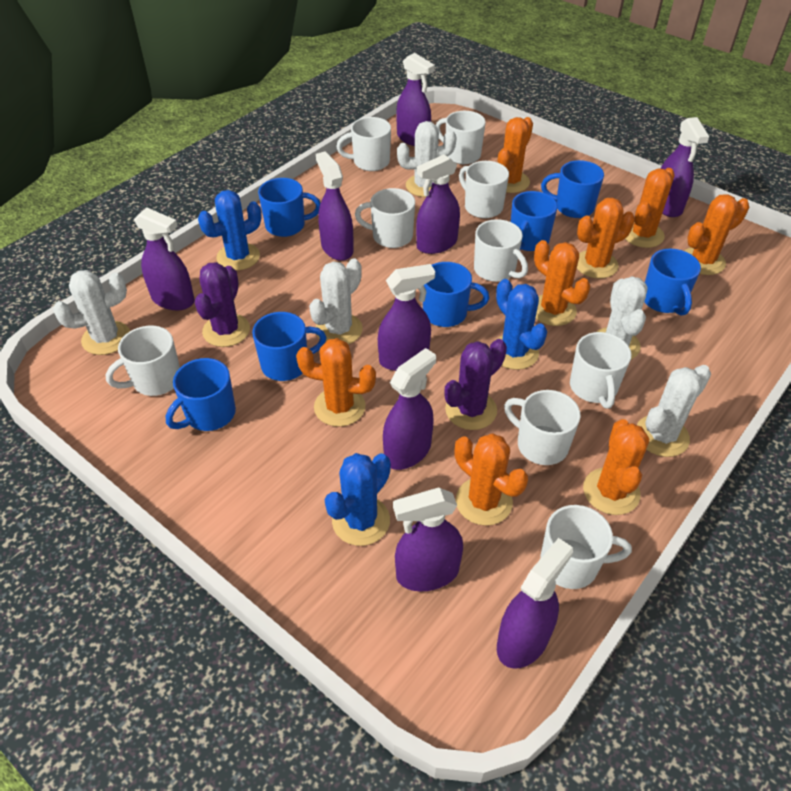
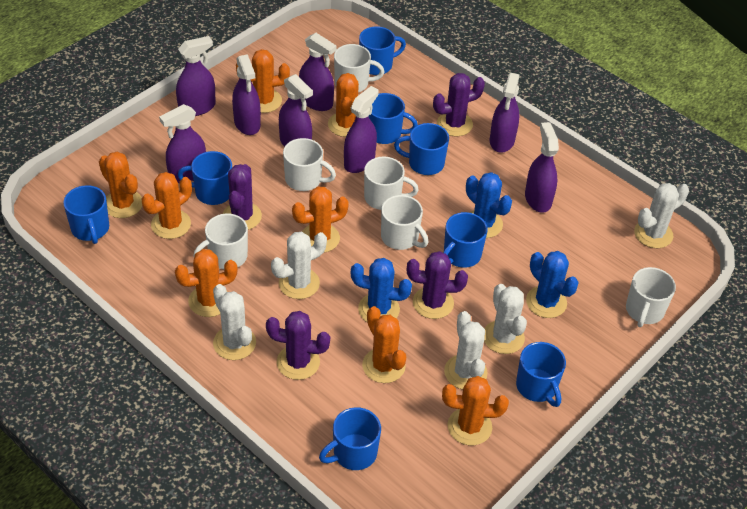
blue mug: 7 -> 8
purple cactus: 2 -> 4
purple spray bottle: 9 -> 8
white mug: 9 -> 6

